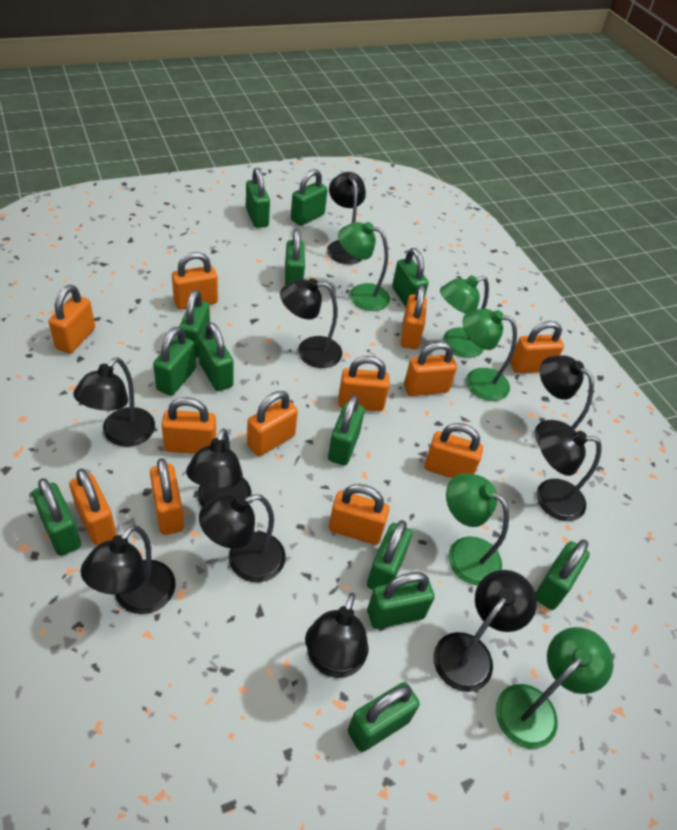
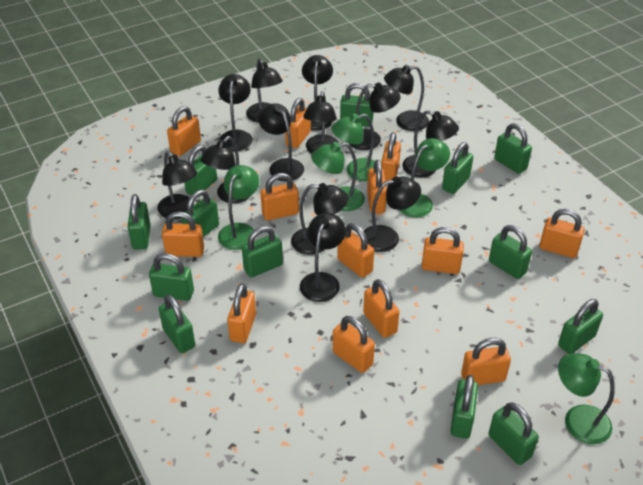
black lamp: 10 -> 13
orange padlock: 12 -> 13

